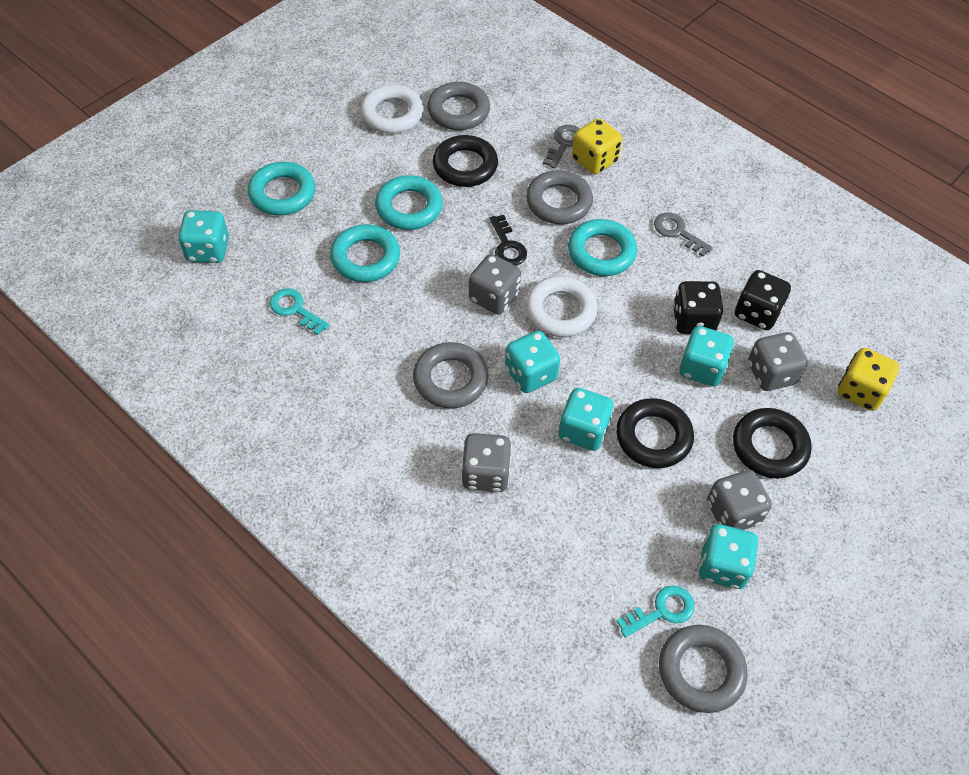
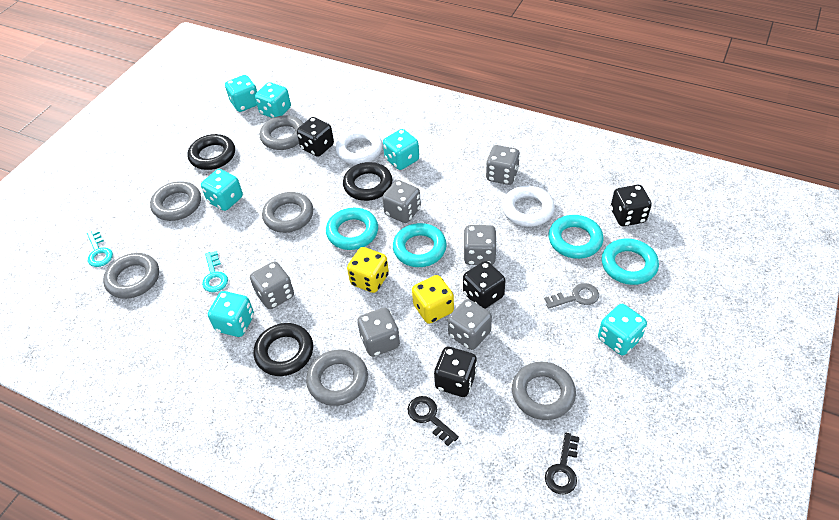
black dice: 2 -> 4
black key: 1 -> 2
grey dice: 4 -> 6
grey key: 2 -> 1
grey ring: 4 -> 6
turquoise dice: 5 -> 6

